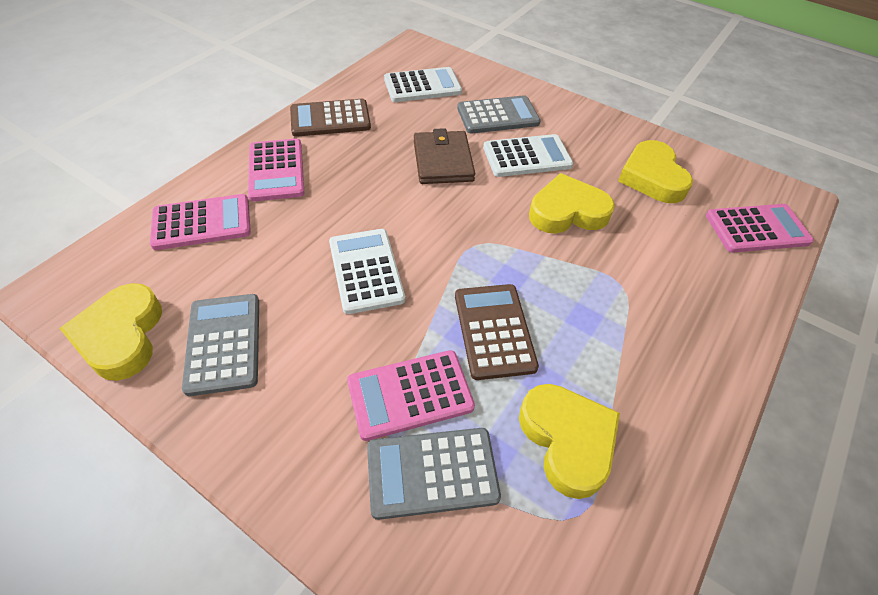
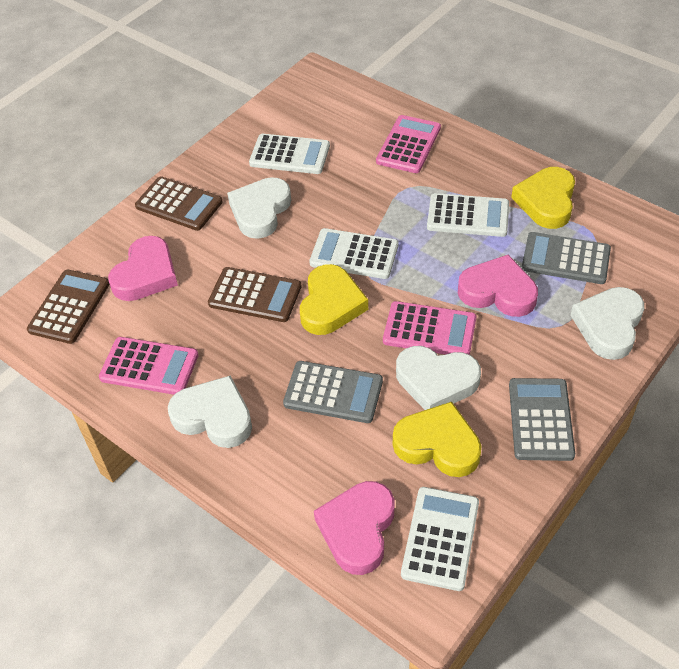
brown calculator: 2 -> 3
brown wallet: 1 -> 0
pink calculator: 4 -> 3
pink heart: 0 -> 3
white calculator: 3 -> 4
white heart: 0 -> 4
yellow heart: 4 -> 3

